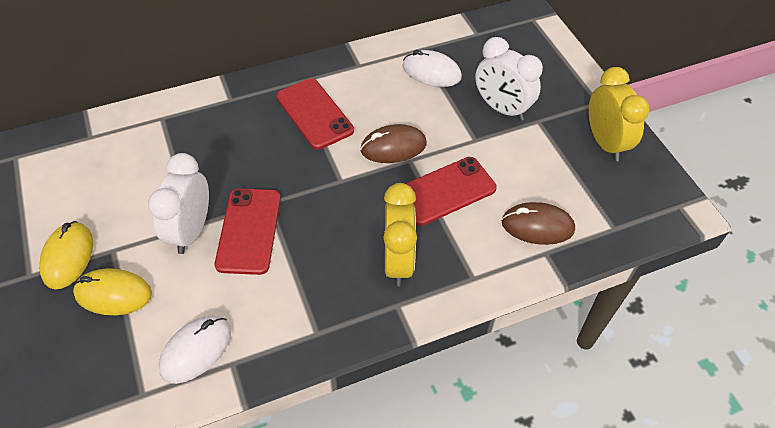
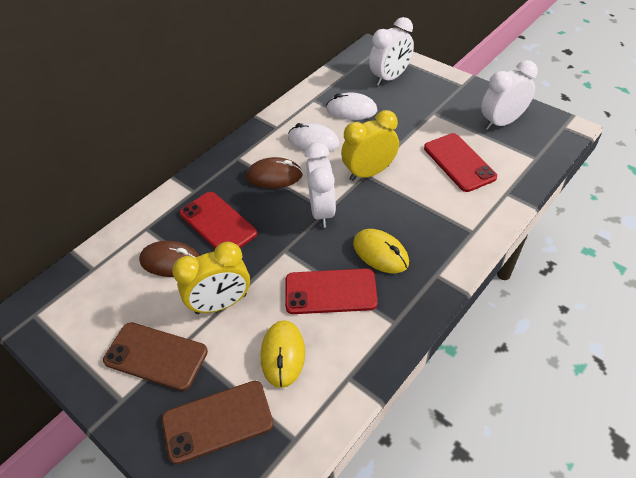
brown phone: 0 -> 2
white clock: 2 -> 3

